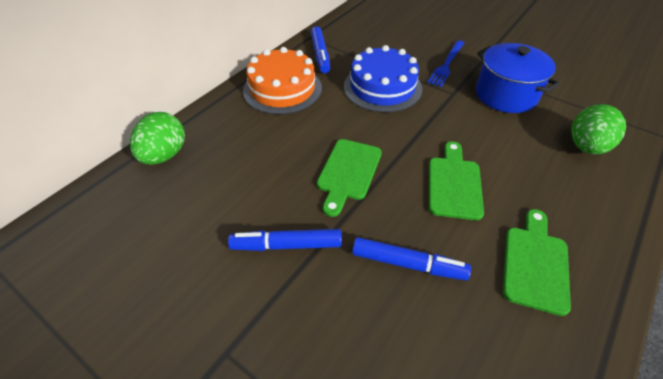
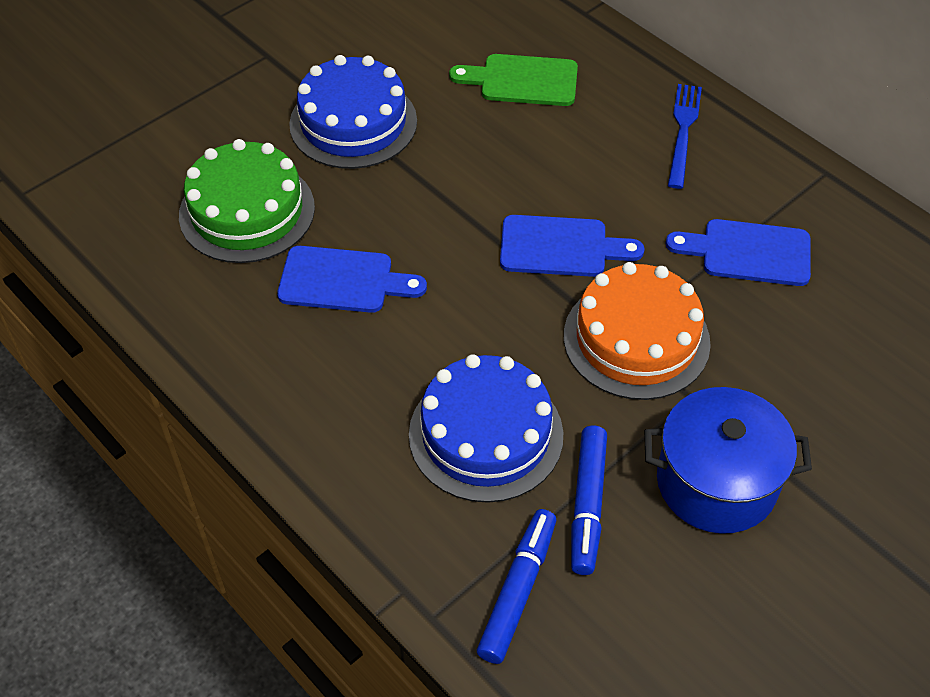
blue cake: 1 -> 2
blue cutting board: 0 -> 3
blue marker: 3 -> 2
green cake: 0 -> 1
green cutting board: 3 -> 1
green egg: 2 -> 0

